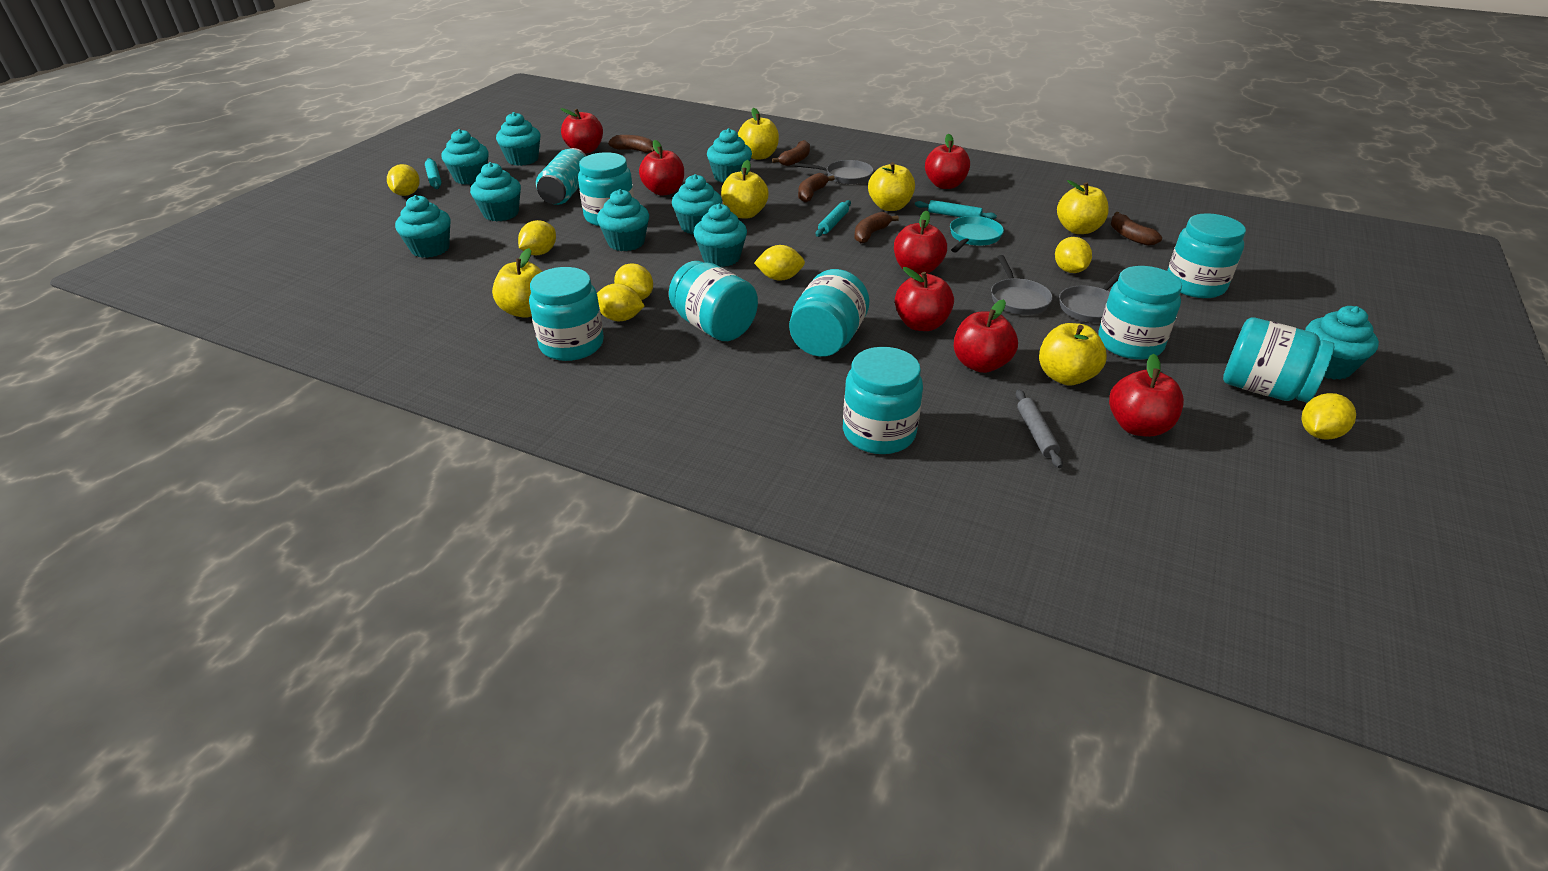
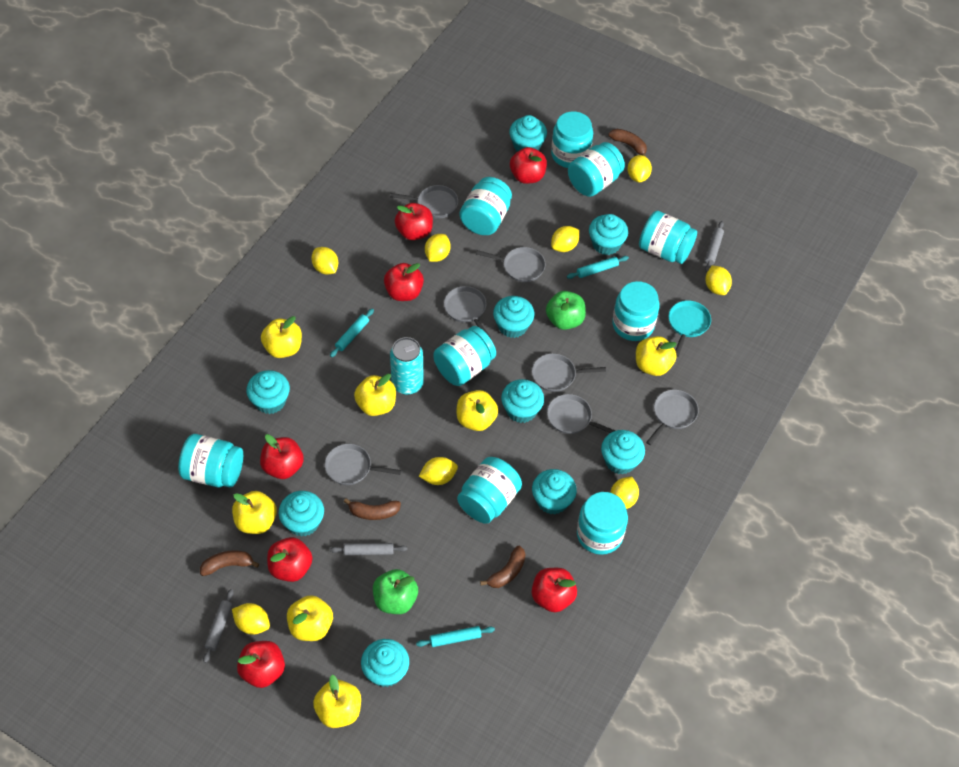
brown banana: 5 -> 4
green apple: 0 -> 2
grey pan: 3 -> 7
grey rolling pin: 1 -> 3
turquoise jar: 8 -> 9
yellow apple: 6 -> 7
yellow lemon: 7 -> 8

